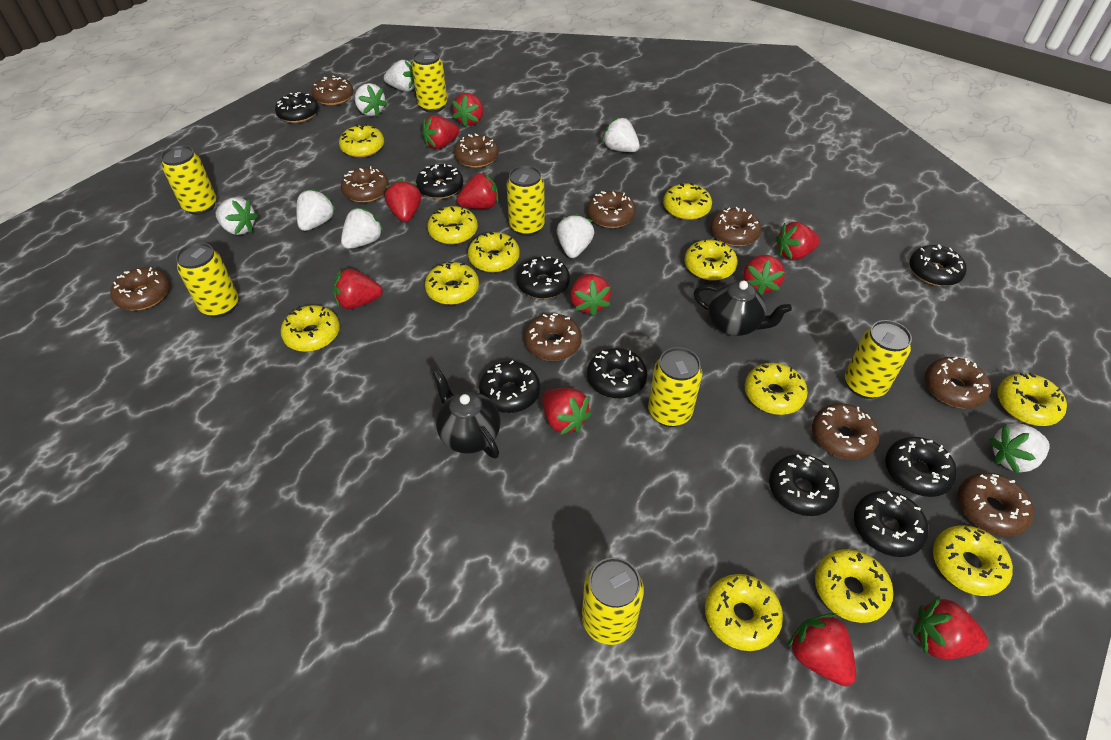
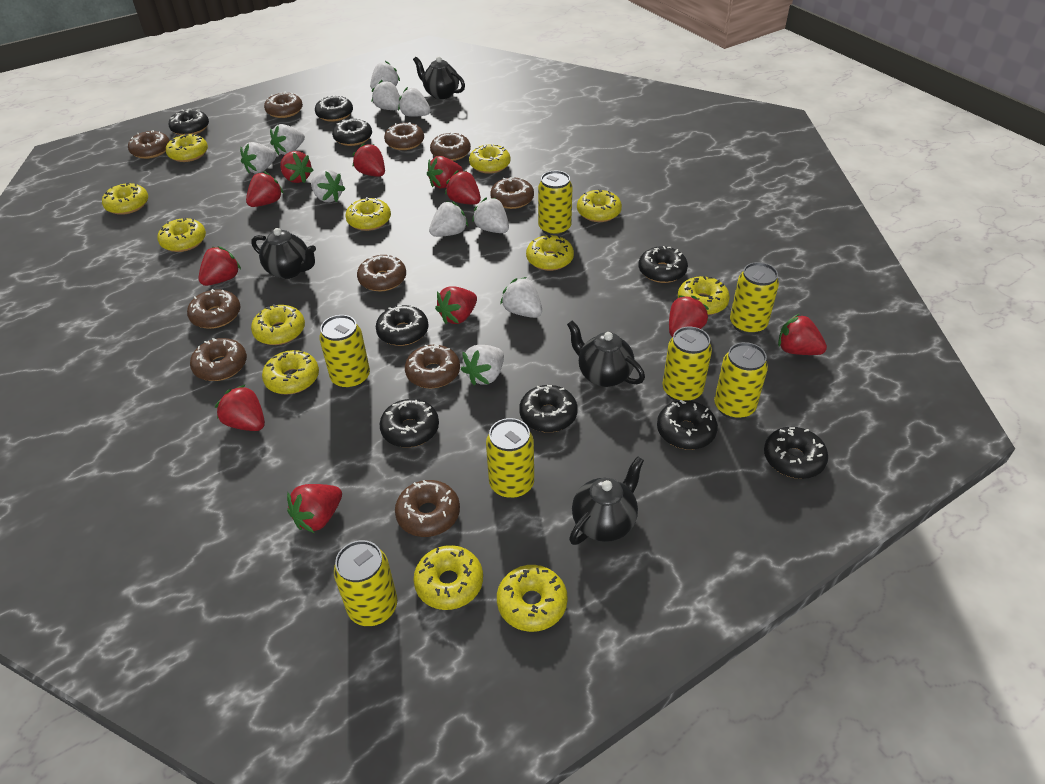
black teapot: 2 -> 4
white strawberry: 8 -> 10

